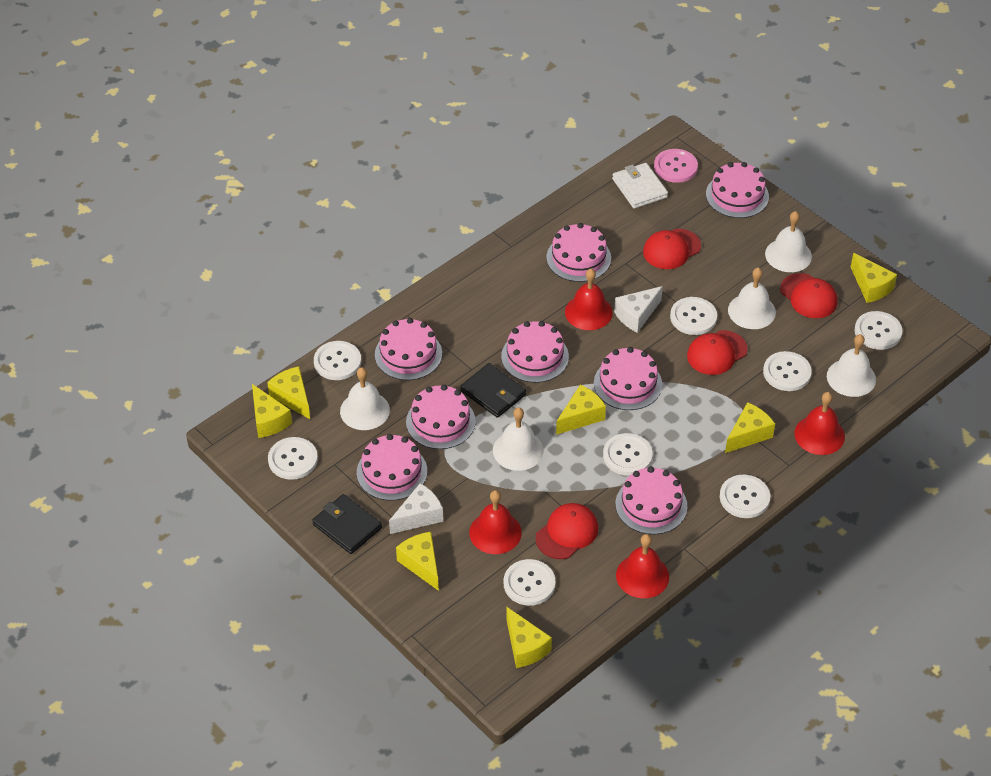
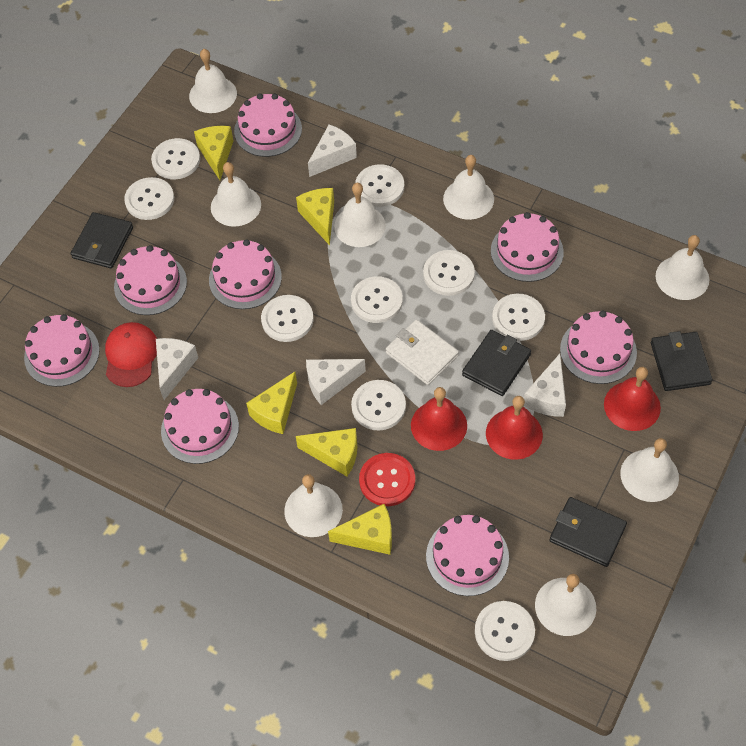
black wallet: 2 -> 4
pink button: 1 -> 0
red bell: 4 -> 3
red button: 0 -> 1
red cap: 4 -> 1
white bell: 5 -> 8
white button: 8 -> 9
white cheese: 2 -> 4
yellow cheese: 7 -> 5

